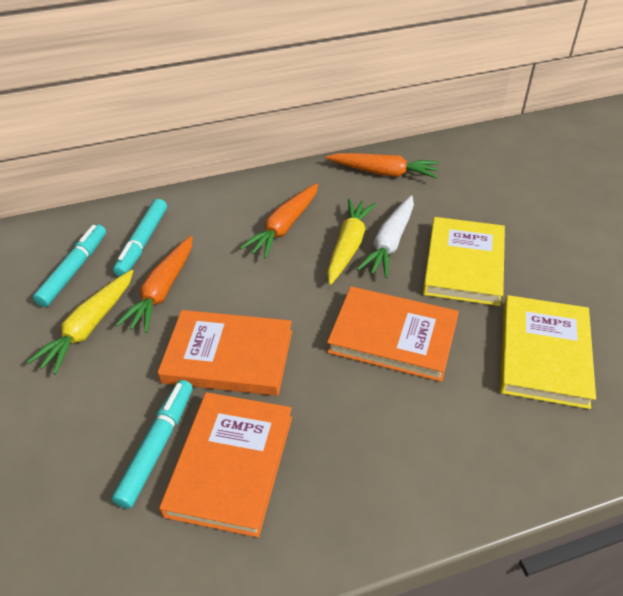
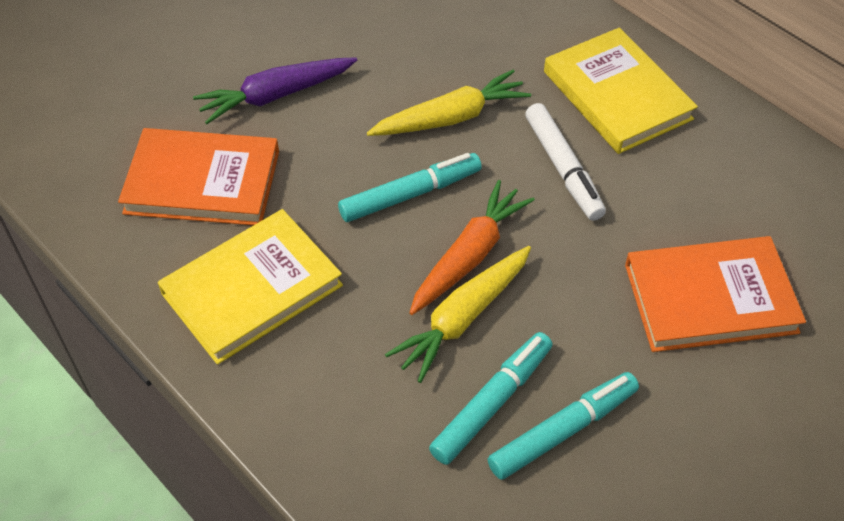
orange book: 3 -> 2
orange carrot: 3 -> 1
purple carrot: 0 -> 1
white carrot: 1 -> 0
white marker: 0 -> 1

